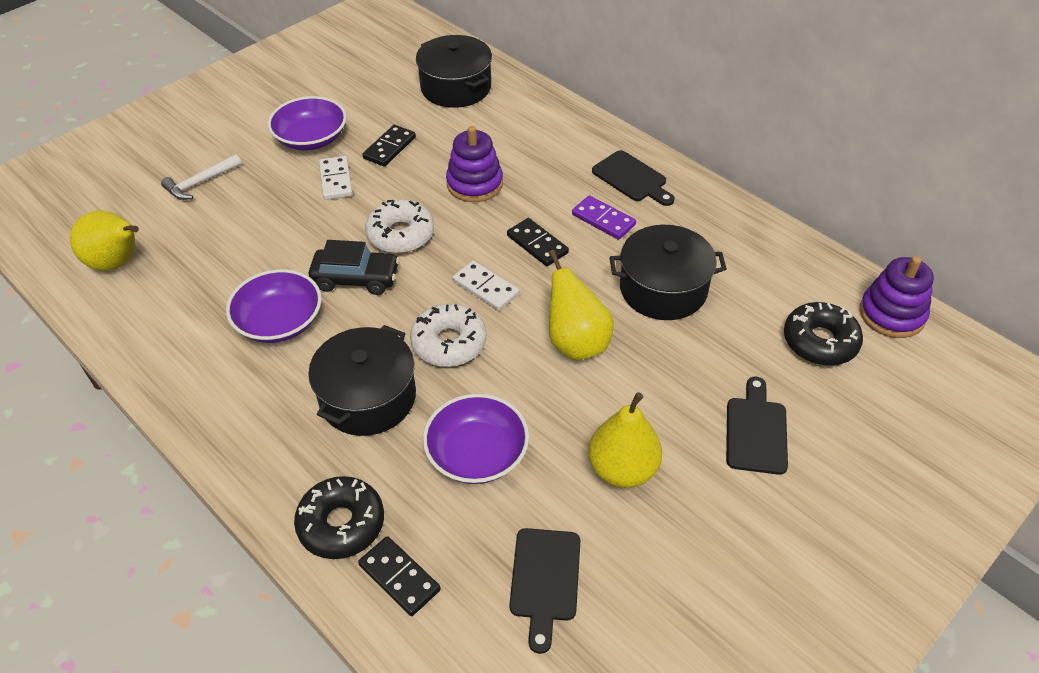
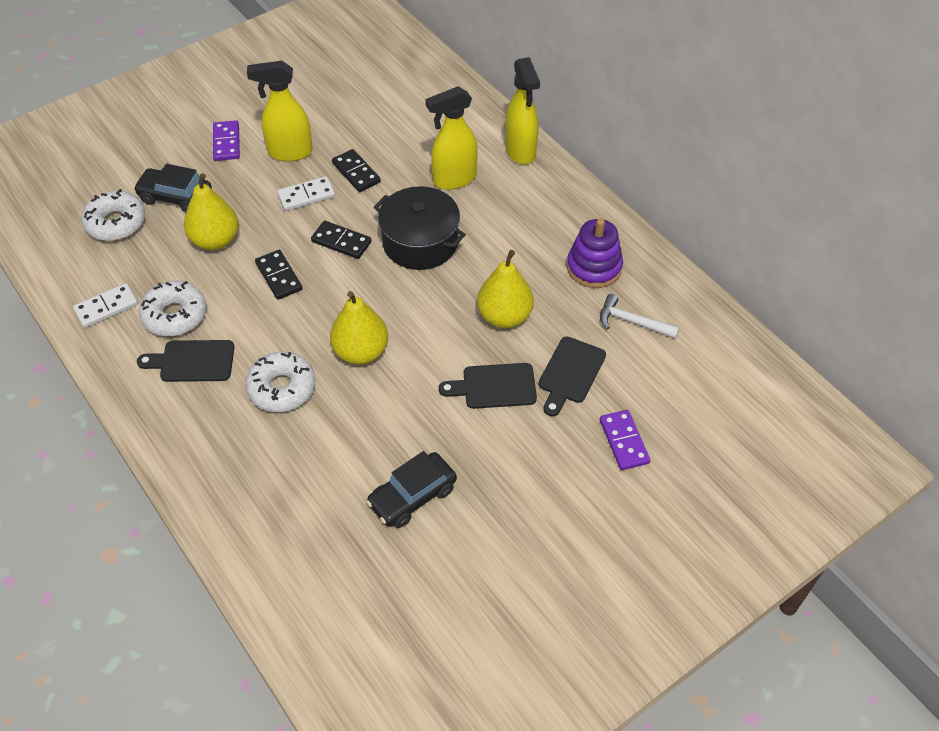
black car: 1 -> 2
black donut: 2 -> 0
black pot: 3 -> 1
purple bowl: 3 -> 0
purple domino: 1 -> 2
purple stacking toy: 2 -> 1
white donut: 2 -> 3
yellow spray bottle: 0 -> 3

